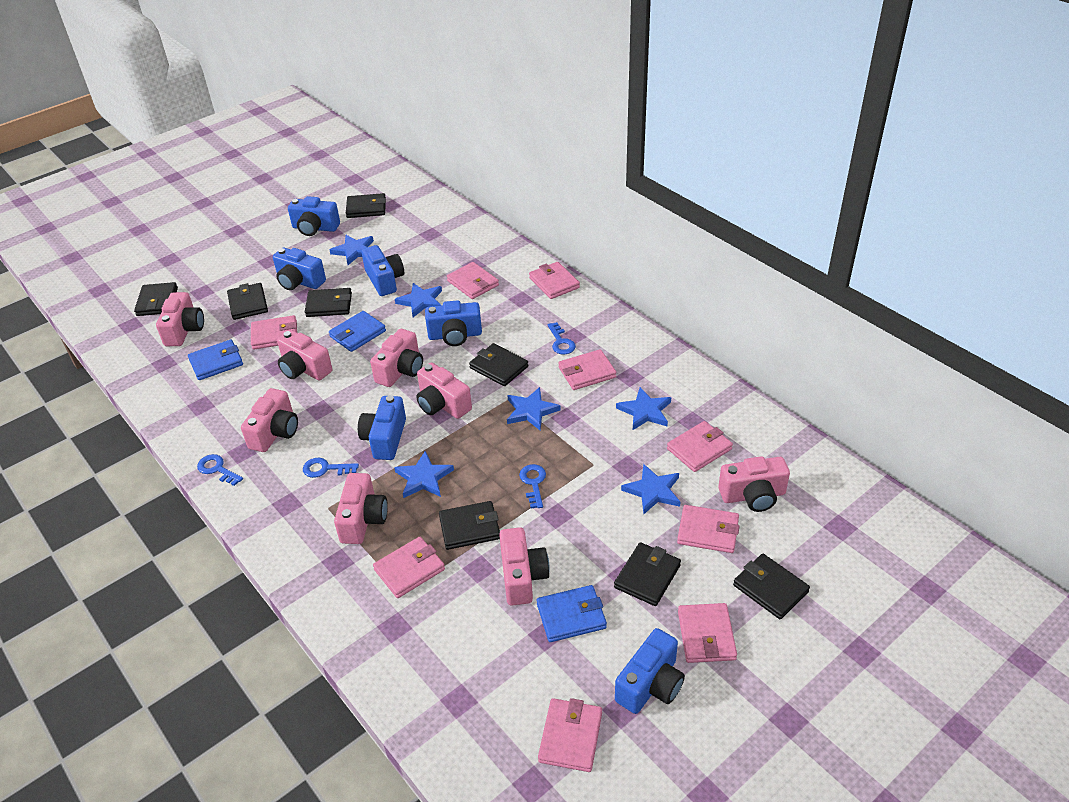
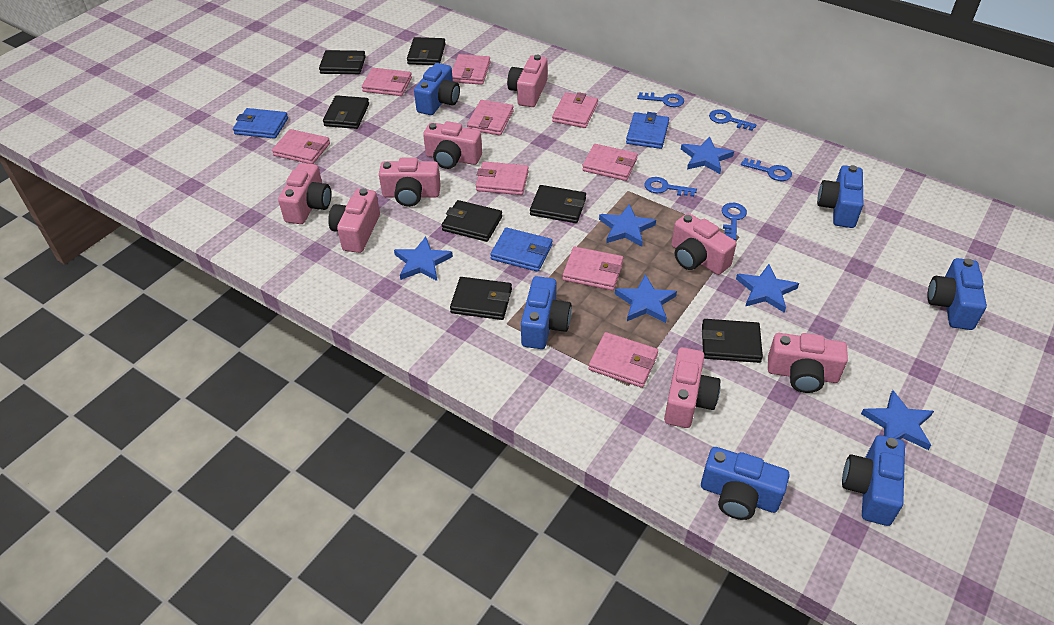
black wallet: 8 -> 7
blue key: 4 -> 5

